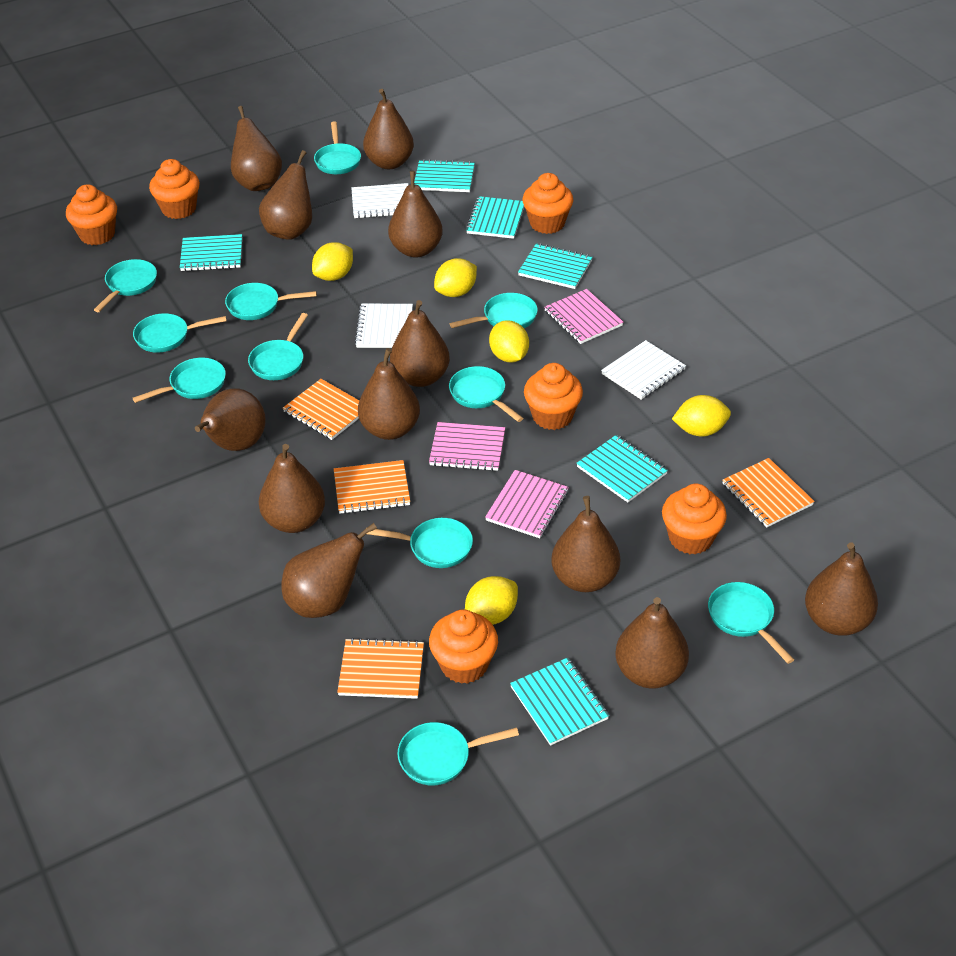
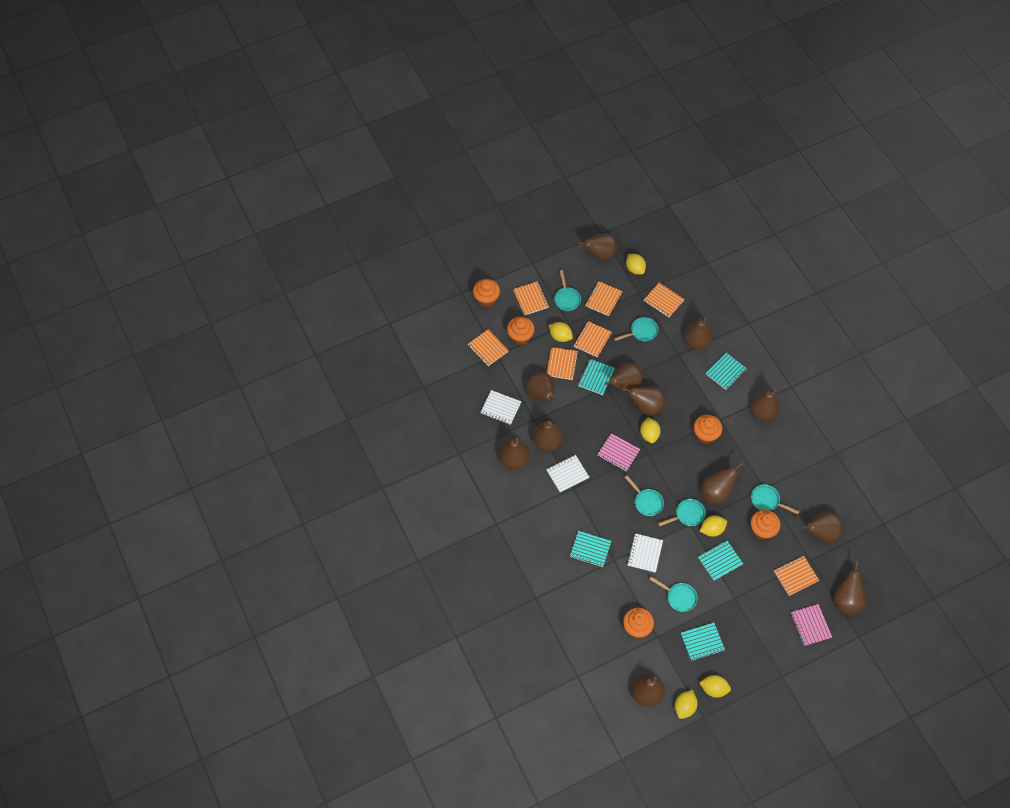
orange cupcake: 6 -> 5
orange notebook: 4 -> 7
pink notebook: 3 -> 2
turquoise notebook: 6 -> 5
turquoise pan: 11 -> 6
yellow lemon: 5 -> 6

